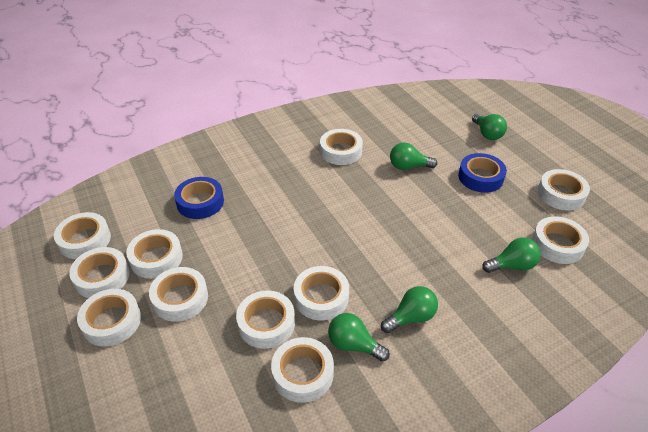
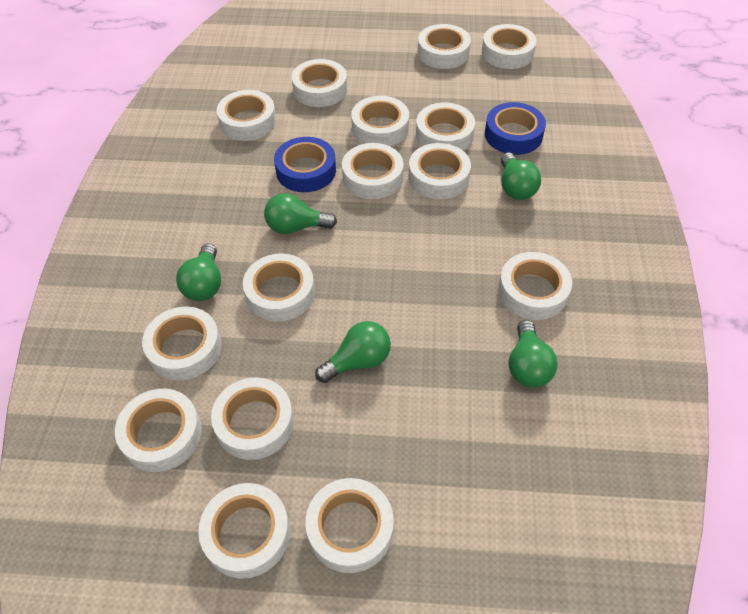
white tape: 11 -> 15

